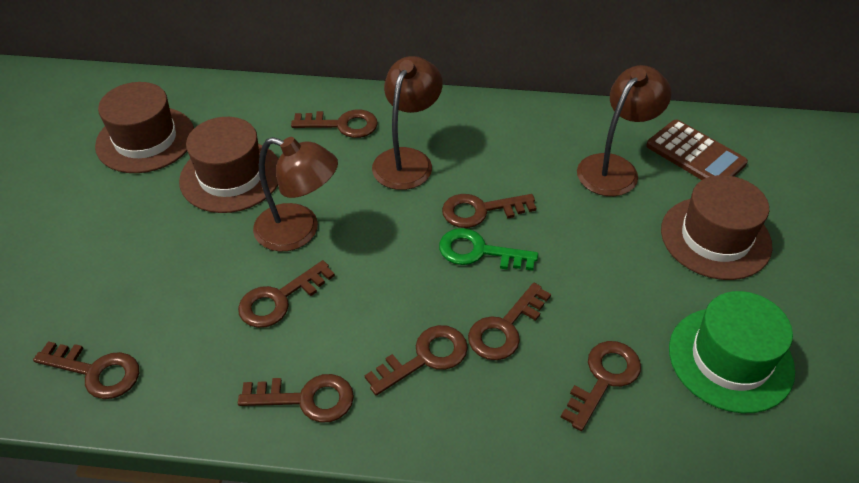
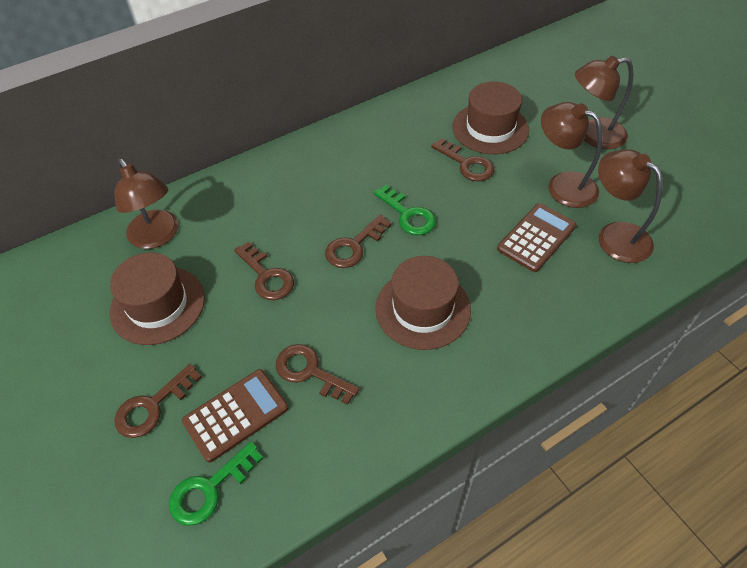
brown calculator: 1 -> 2
brown key: 8 -> 5
brown lamp: 3 -> 4
green hat: 1 -> 0
green key: 1 -> 2

